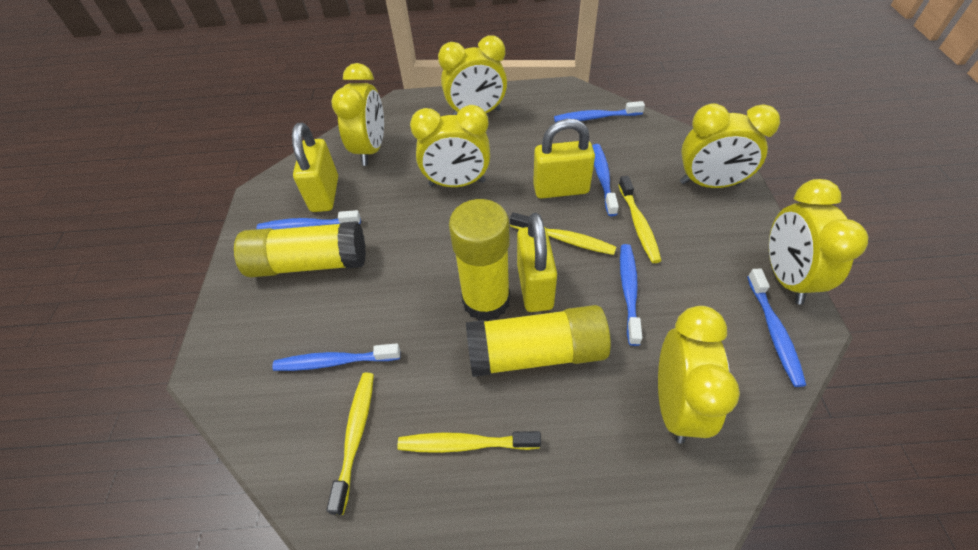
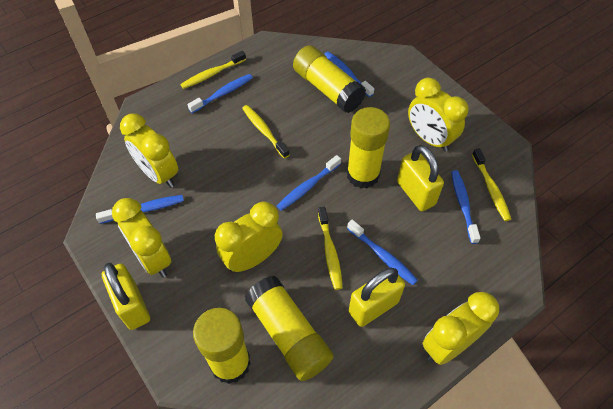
yellow clock: 6 -> 5
yellow glue stick: 3 -> 4

